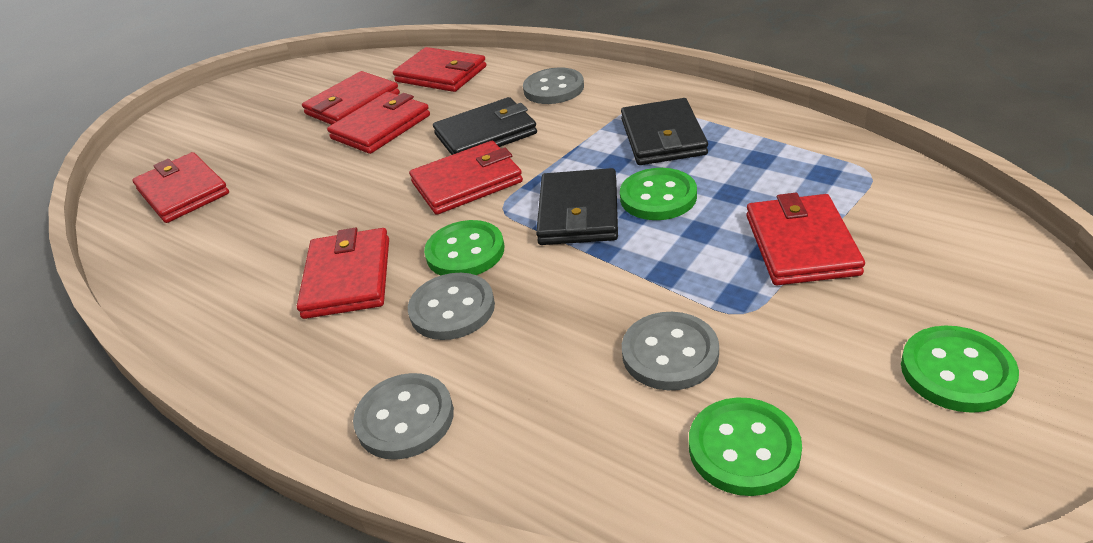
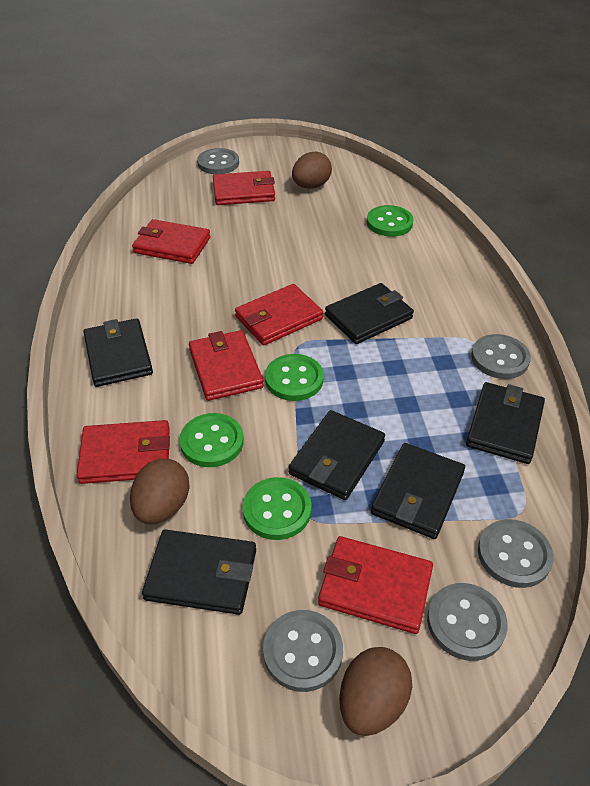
black wallet: 3 -> 6
brown egg: 0 -> 3
grey button: 4 -> 5
red wallet: 7 -> 6

